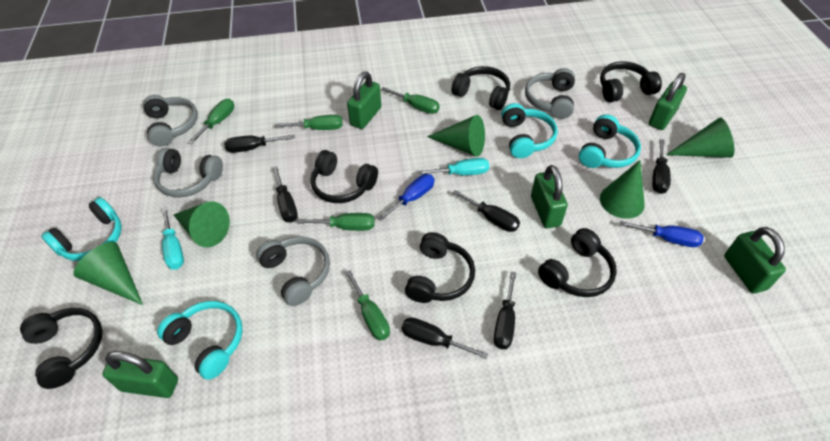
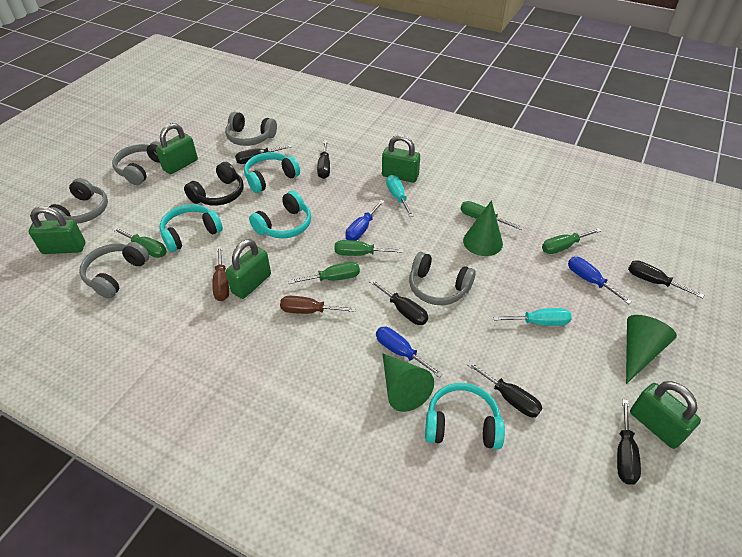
black headphones: 6 -> 1
blue screwdriver: 2 -> 3
brown screwdriver: 0 -> 2
green cone: 5 -> 3
grey headphones: 4 -> 5

